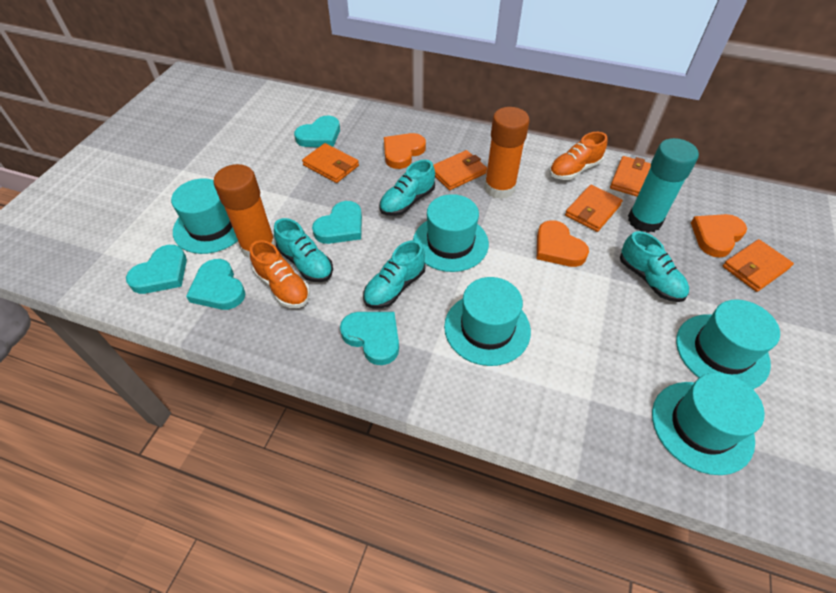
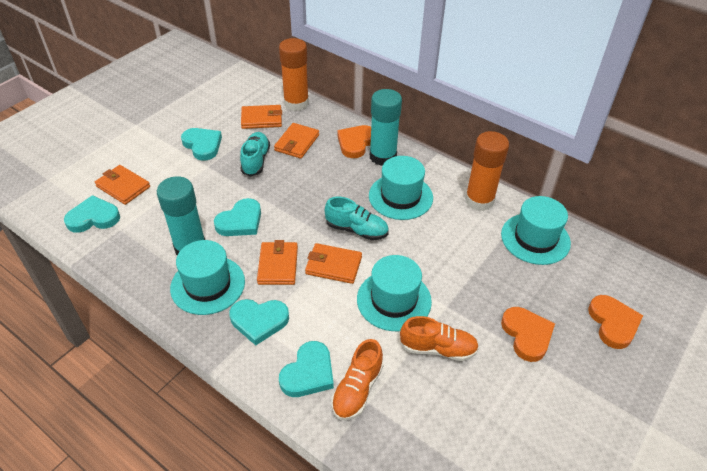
turquoise glue stick: 1 -> 2
turquoise hat: 5 -> 4
turquoise shoe: 4 -> 2

